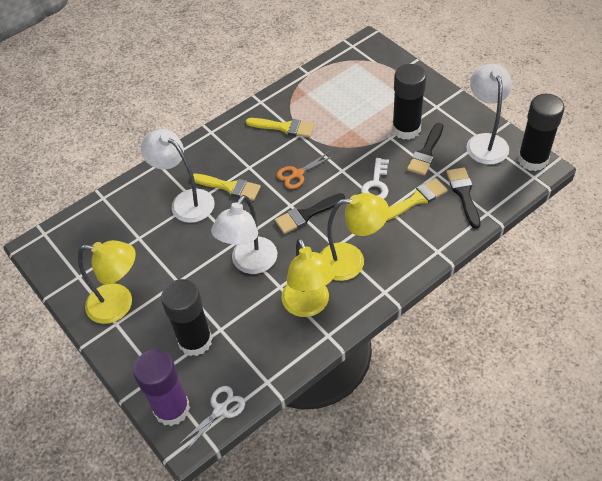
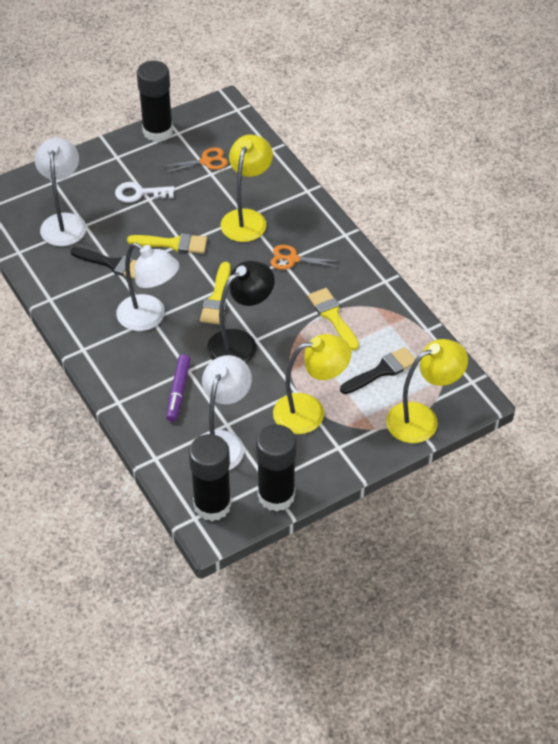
black brush: 3 -> 2
black lamp: 0 -> 1
orange scissors: 1 -> 2
purple glue stick: 1 -> 0
purple marker: 0 -> 1
white scissors: 1 -> 0

